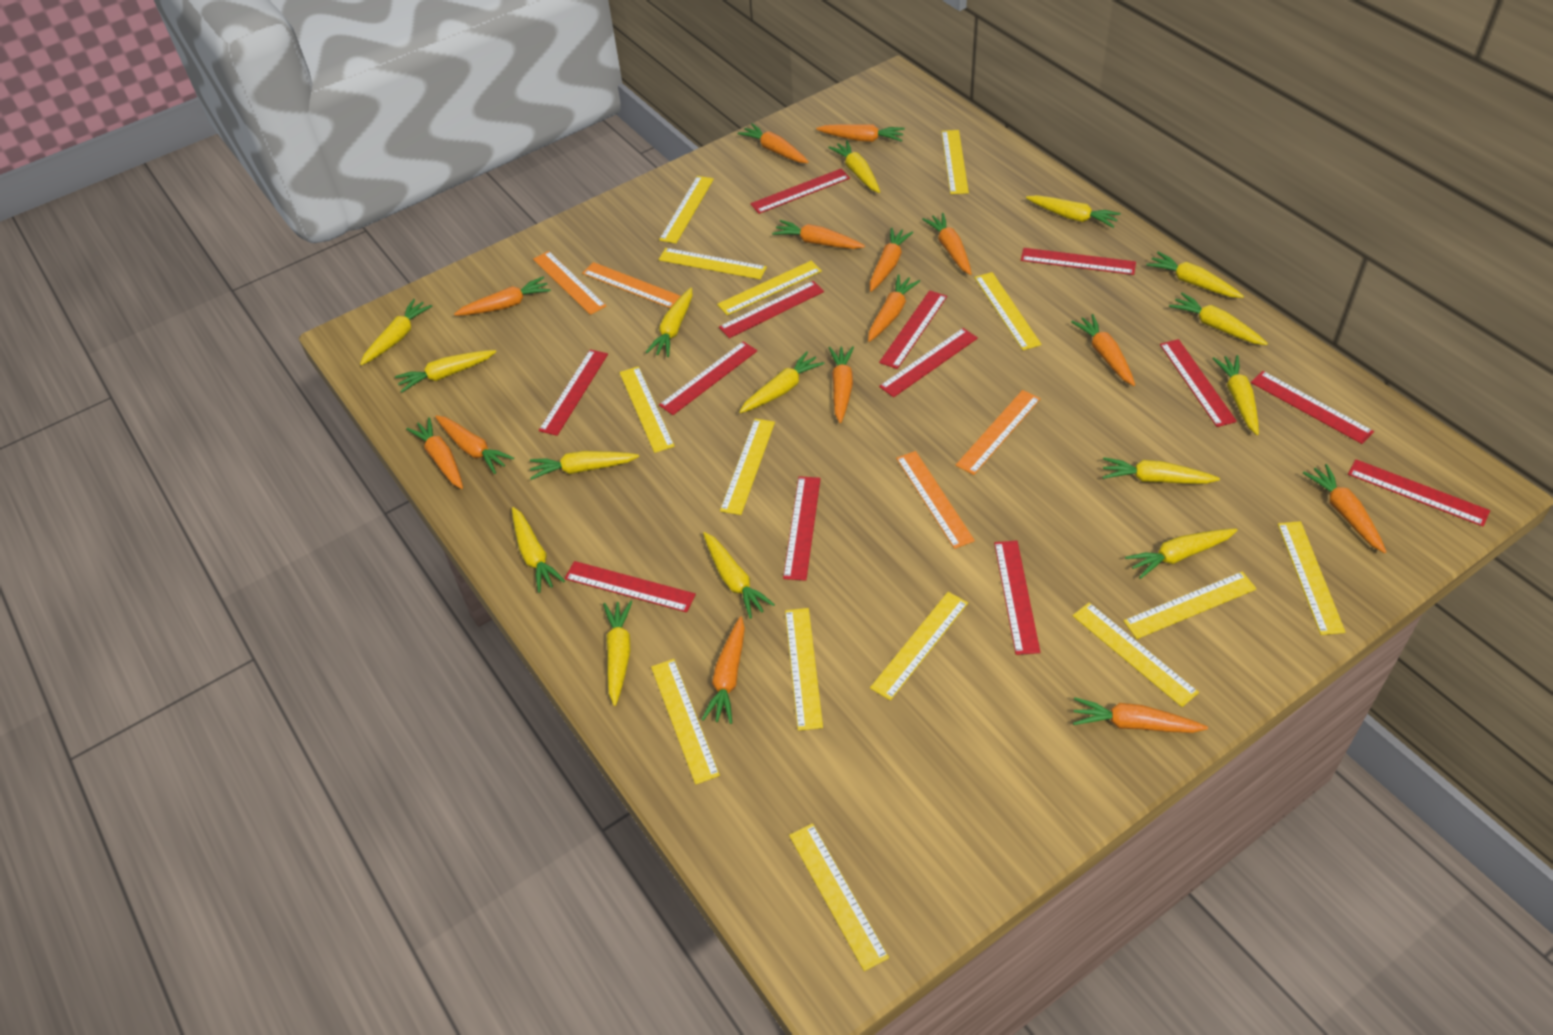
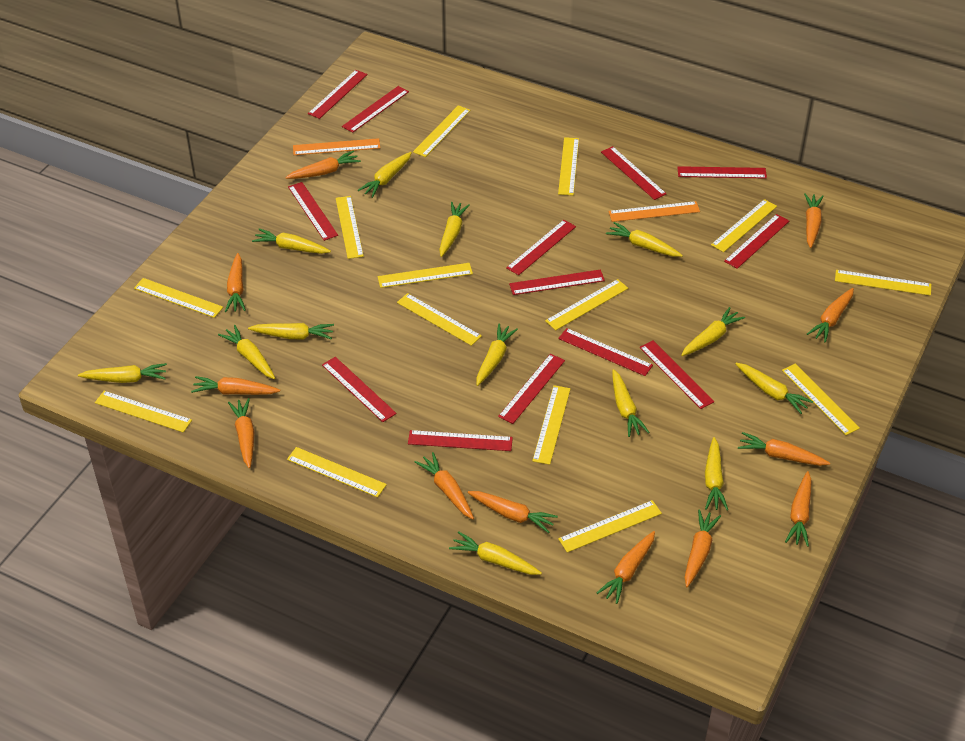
orange carrot: 14 -> 12
orange ruler: 4 -> 2
yellow carrot: 15 -> 13

